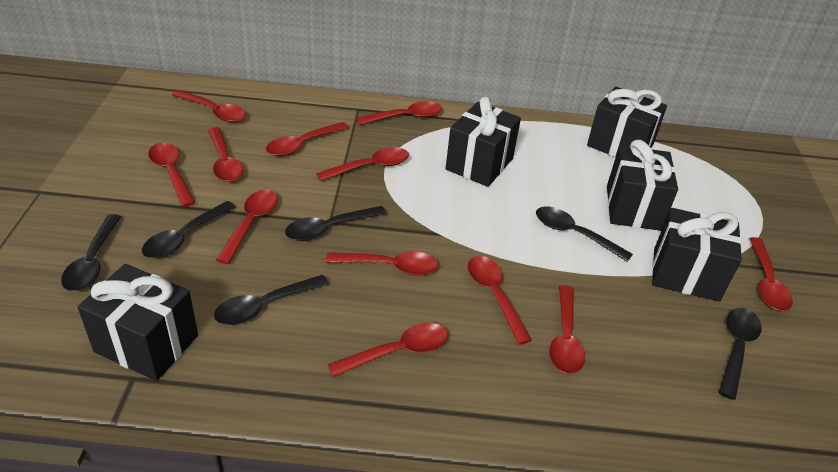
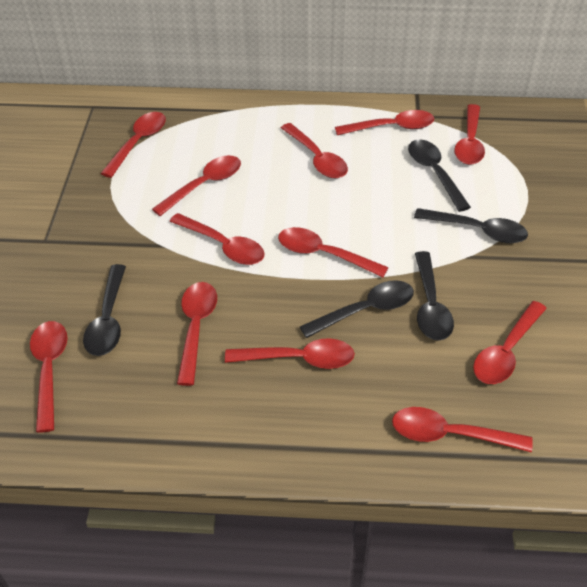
black gift: 5 -> 0
black spoon: 6 -> 5

